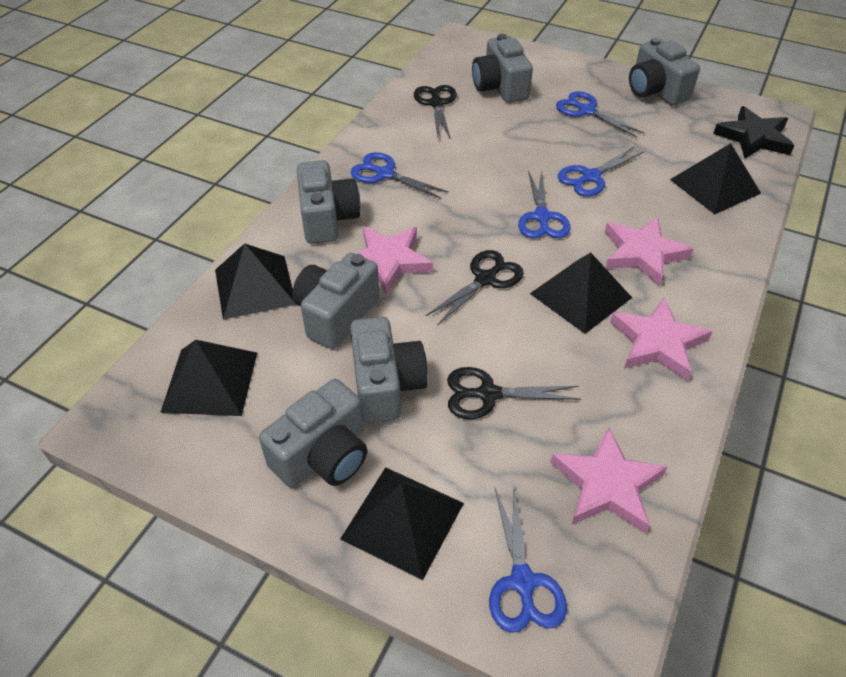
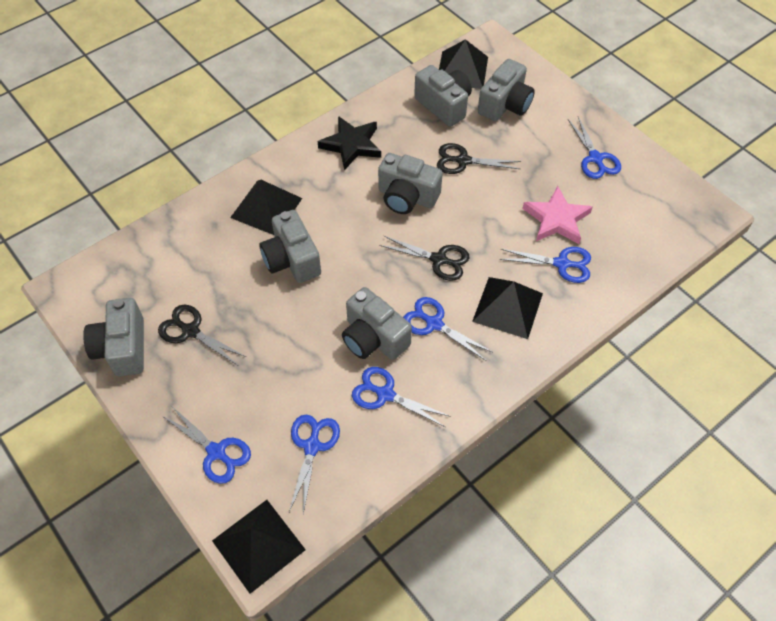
black pyramid: 5 -> 4
blue scissors: 5 -> 6
pink star: 4 -> 1

